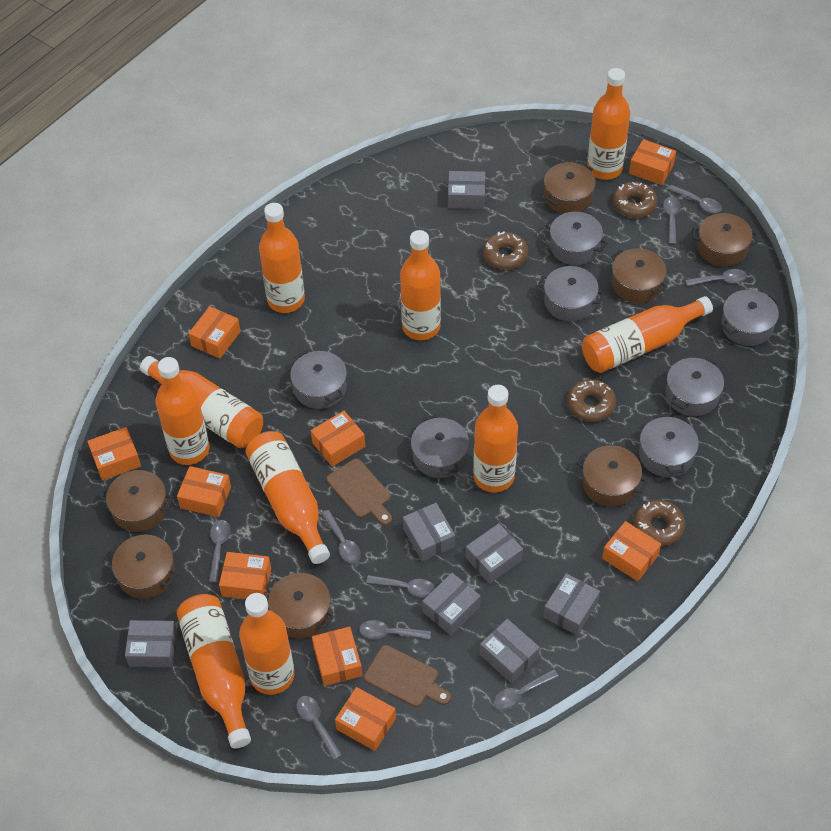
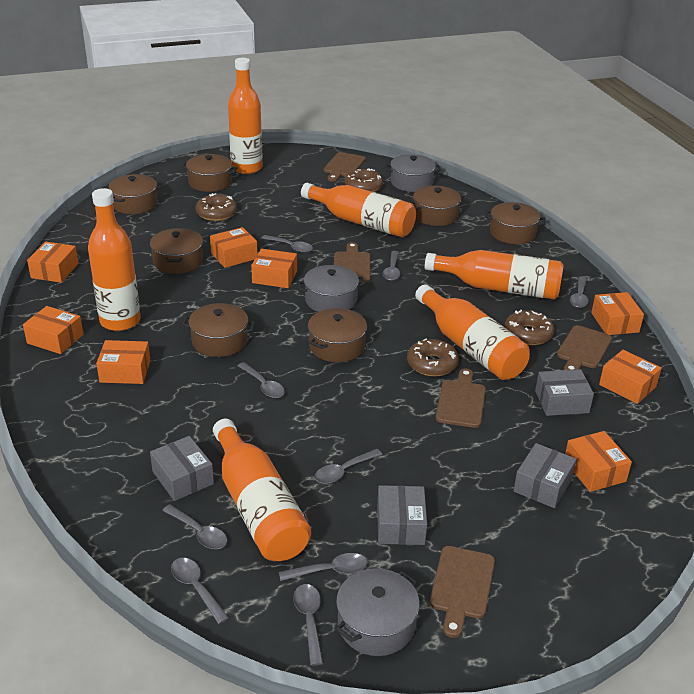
brown cutting board: 2 -> 5
grey box: 7 -> 4
grey pot: 7 -> 3
orange bottle: 10 -> 6
orange box: 9 -> 8

